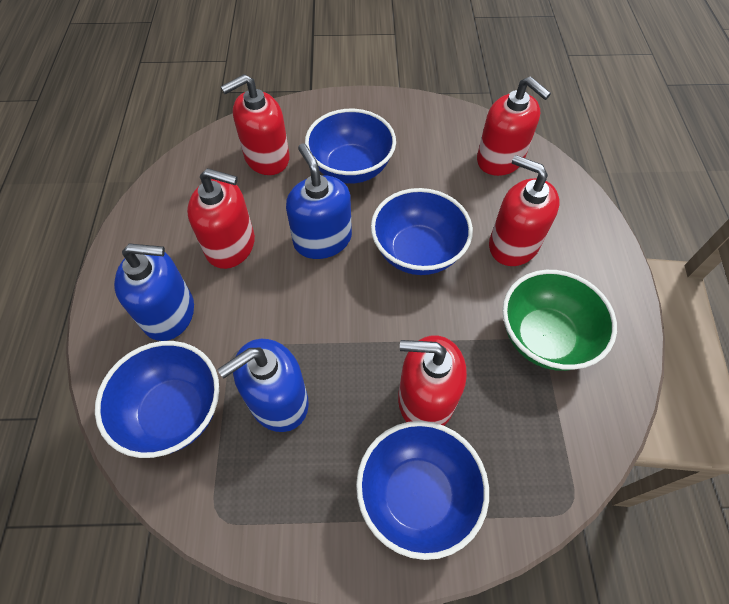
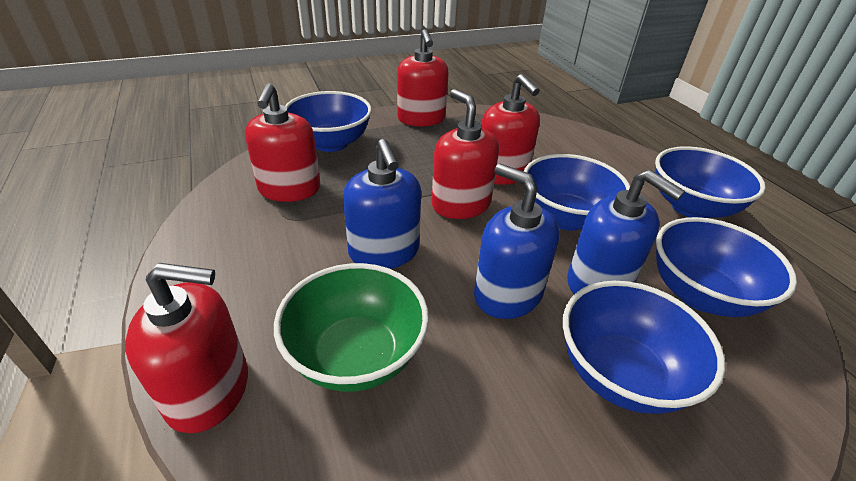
blue bowl: 4 -> 5

